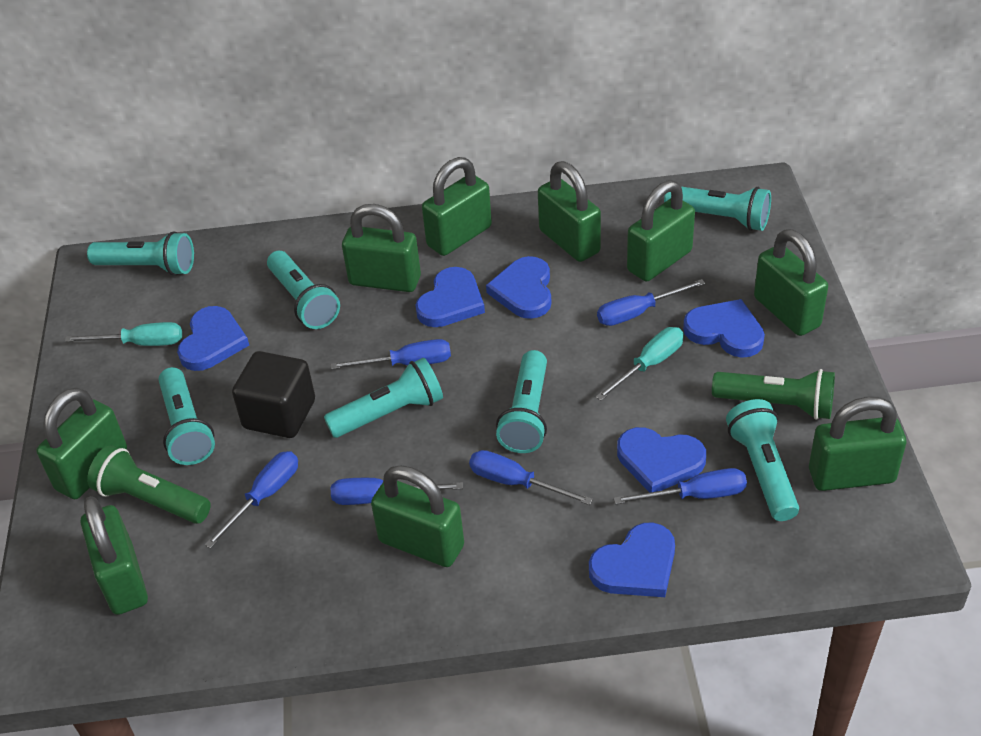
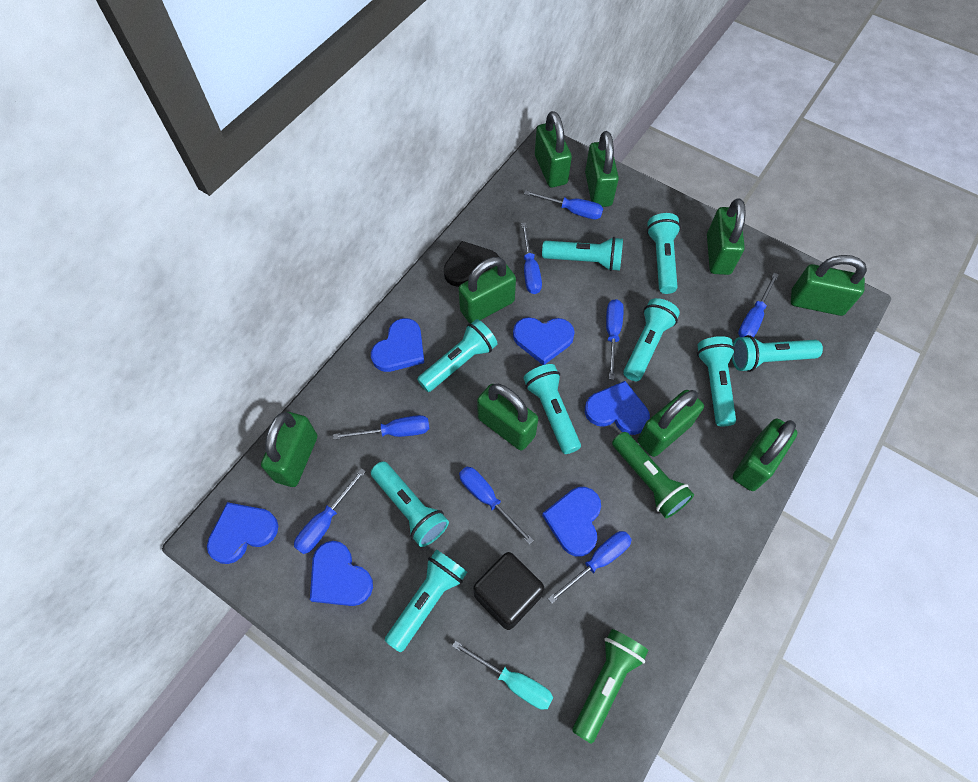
black heart: 0 -> 1
blue screwdriver: 6 -> 8
turquoise flashlight: 7 -> 9
turquoise screwdriver: 2 -> 1

